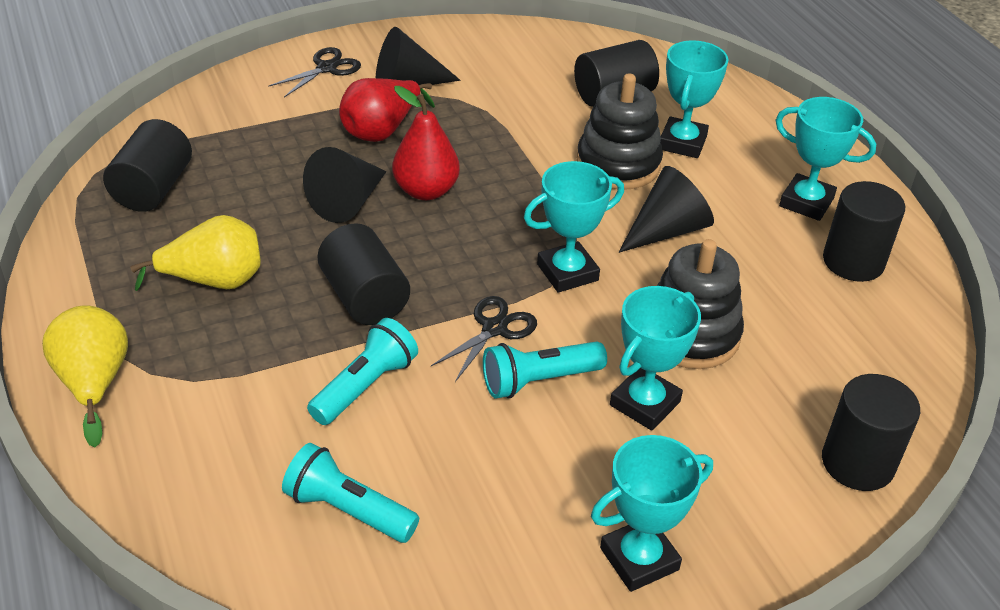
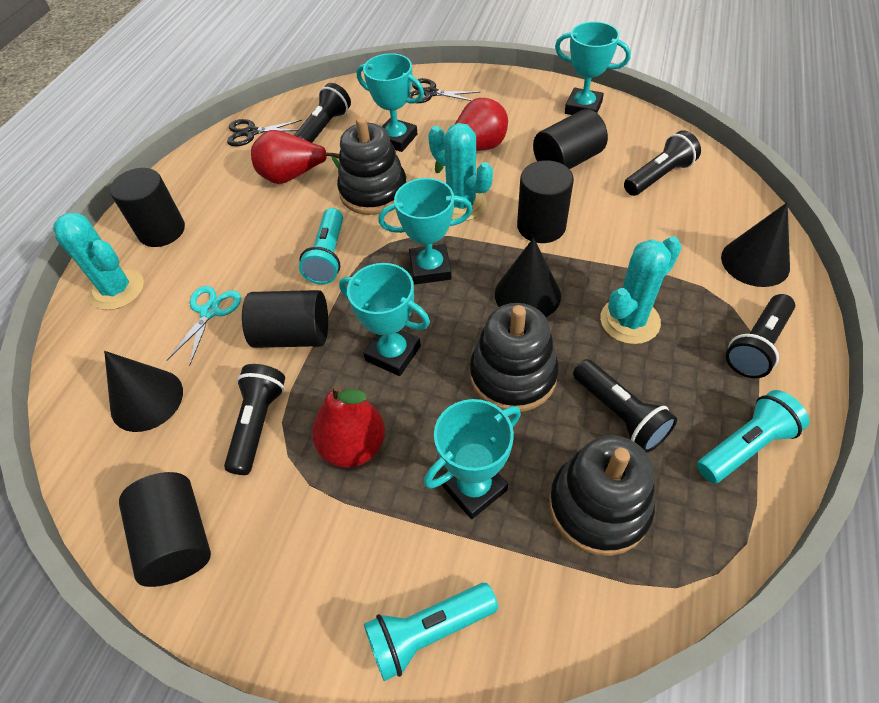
black flashlight: 0 -> 5
black stacking toy: 2 -> 3
red pear: 2 -> 3
turquoise cactus: 0 -> 3
turquoise scissors: 0 -> 1
yellow pear: 2 -> 0

